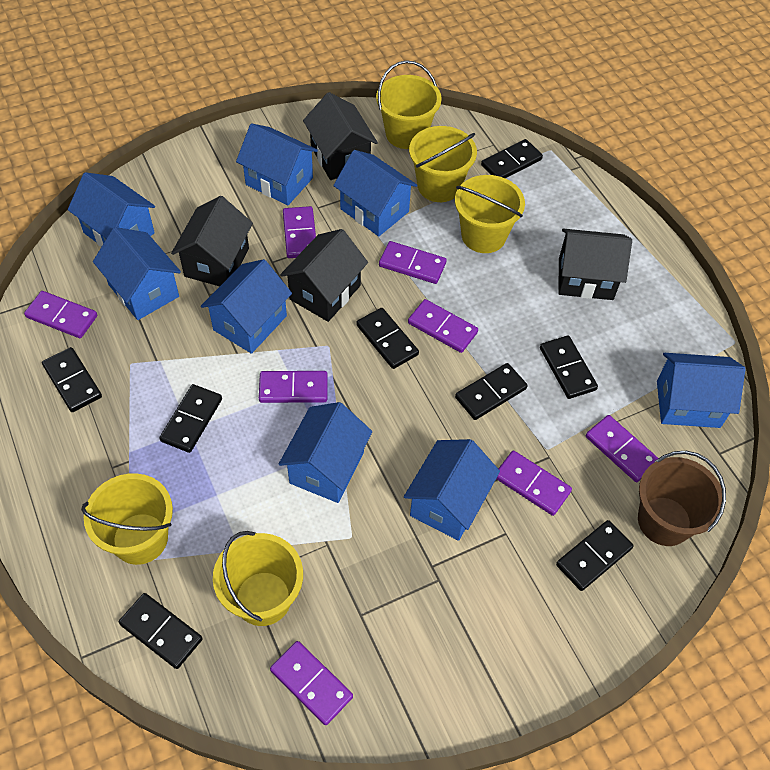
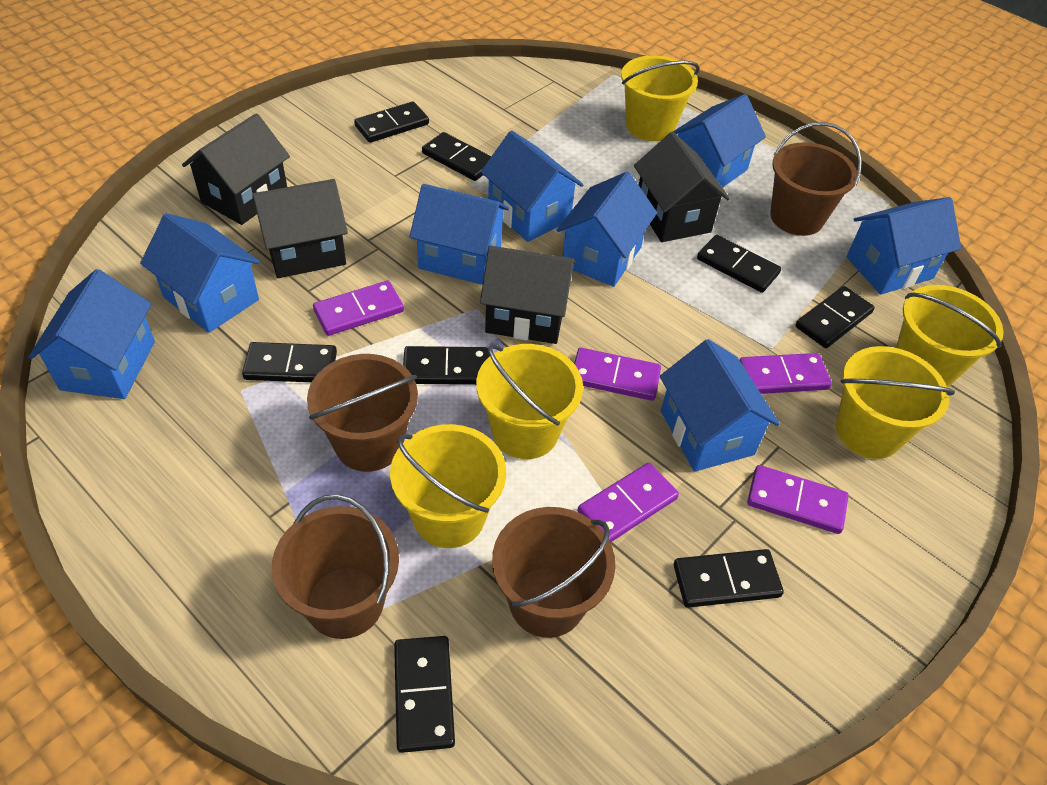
brown bucket: 1 -> 4
purple domino: 8 -> 5

